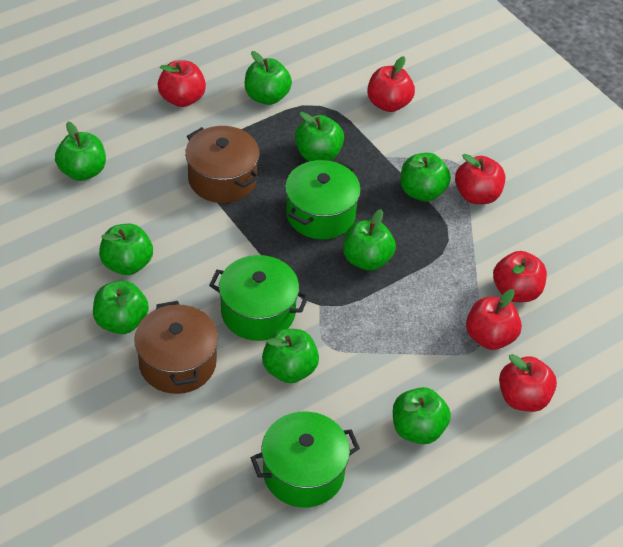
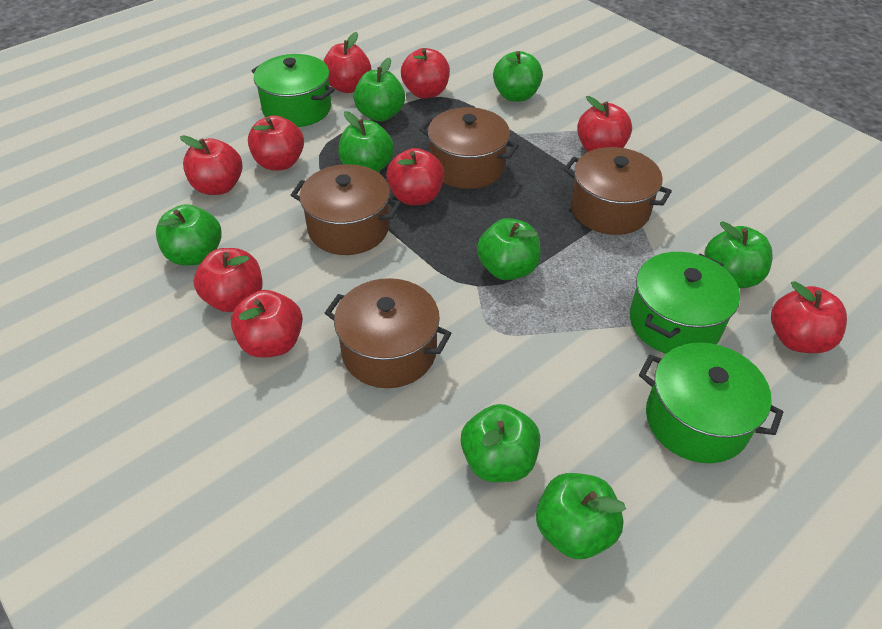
brown pot: 2 -> 4
green apple: 9 -> 8
red apple: 6 -> 9

